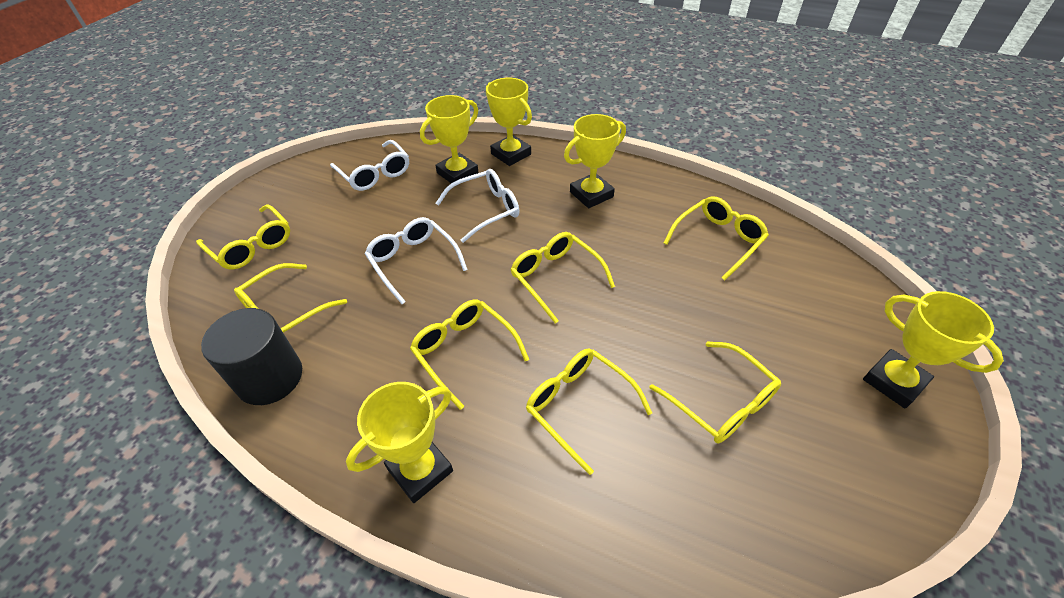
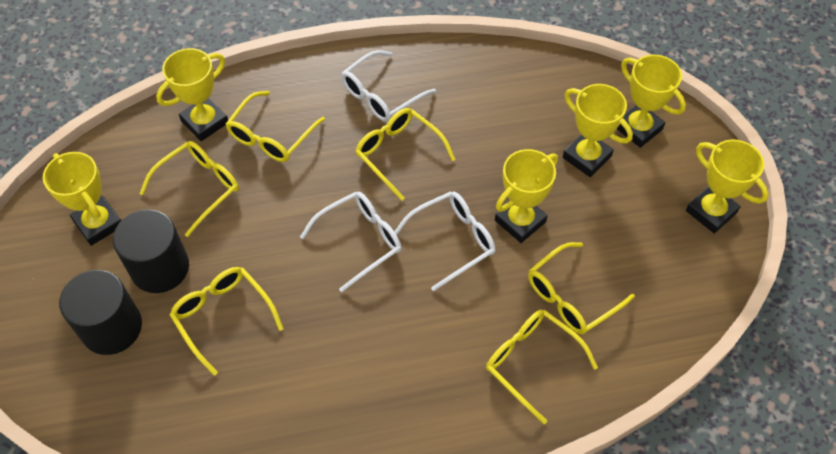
black cylinder: 1 -> 2
yellow glasses: 7 -> 6
yellow trophy: 5 -> 6

